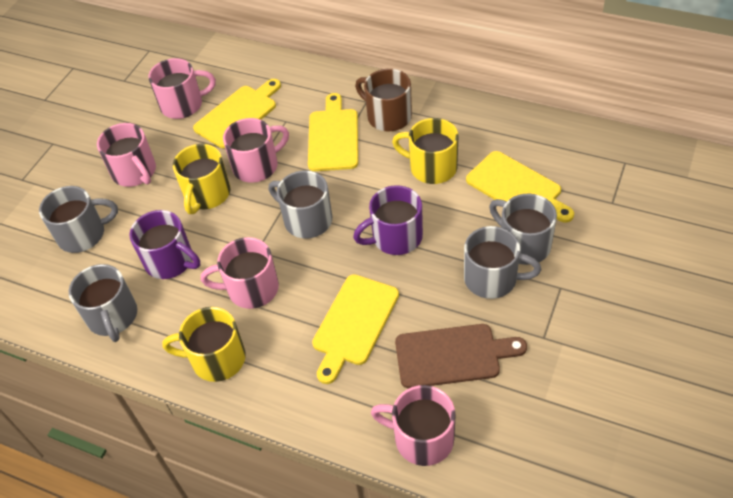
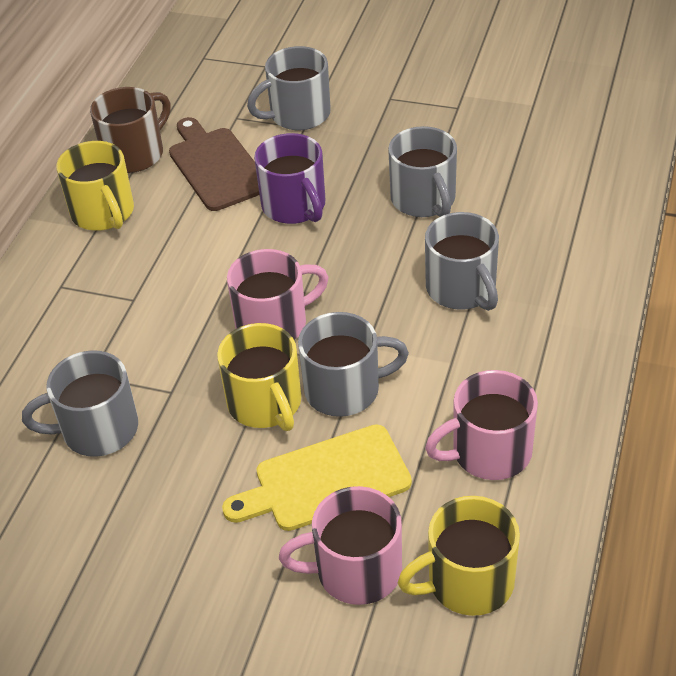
pink mug: 5 -> 3
purple mug: 2 -> 1
yellow cutting board: 4 -> 1

